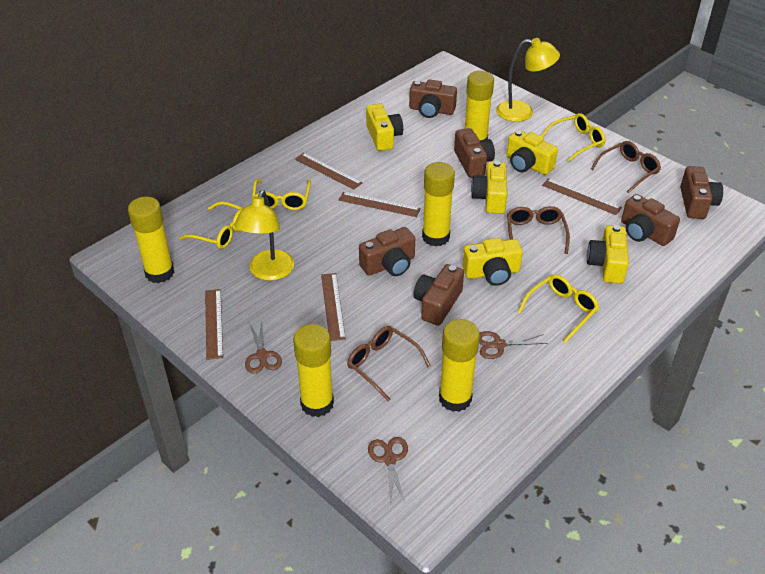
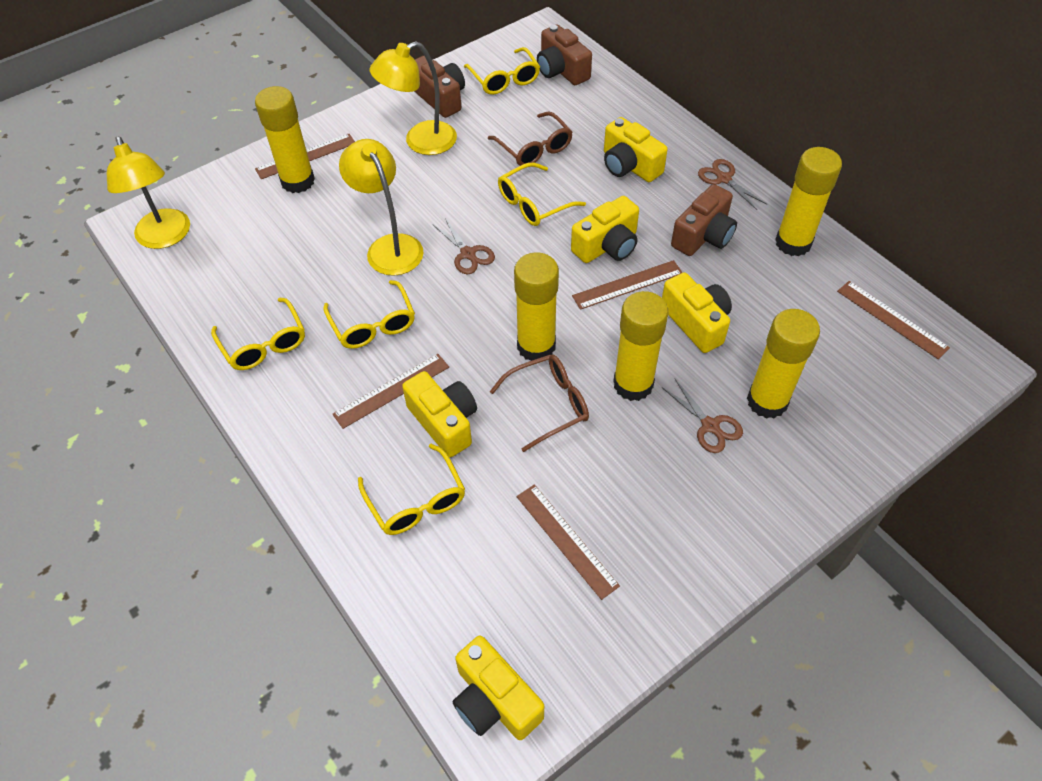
brown camera: 6 -> 3
brown glasses: 3 -> 2
yellow glasses: 4 -> 5
yellow lamp: 2 -> 3

